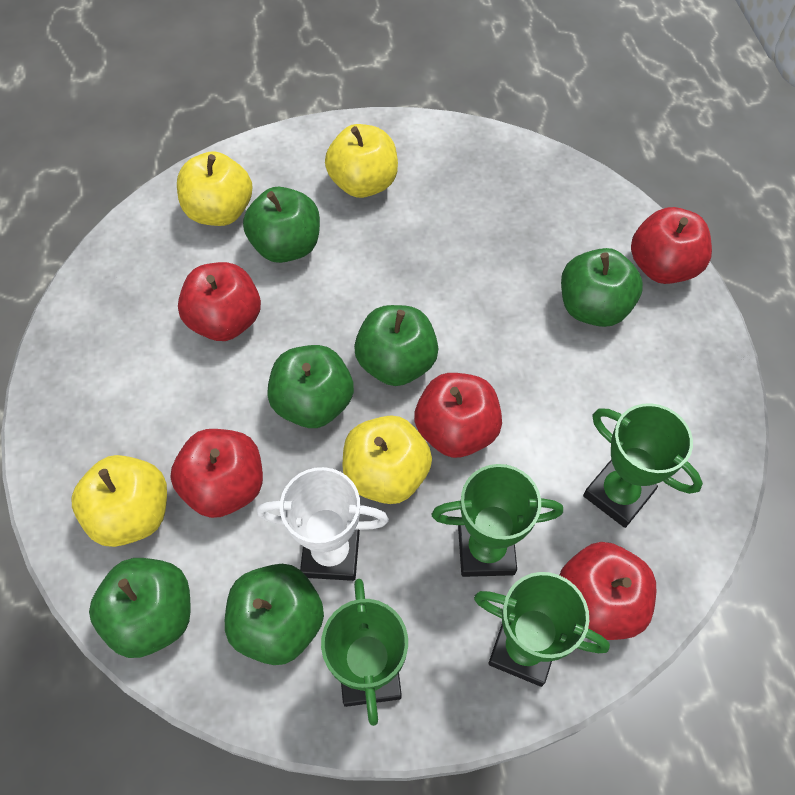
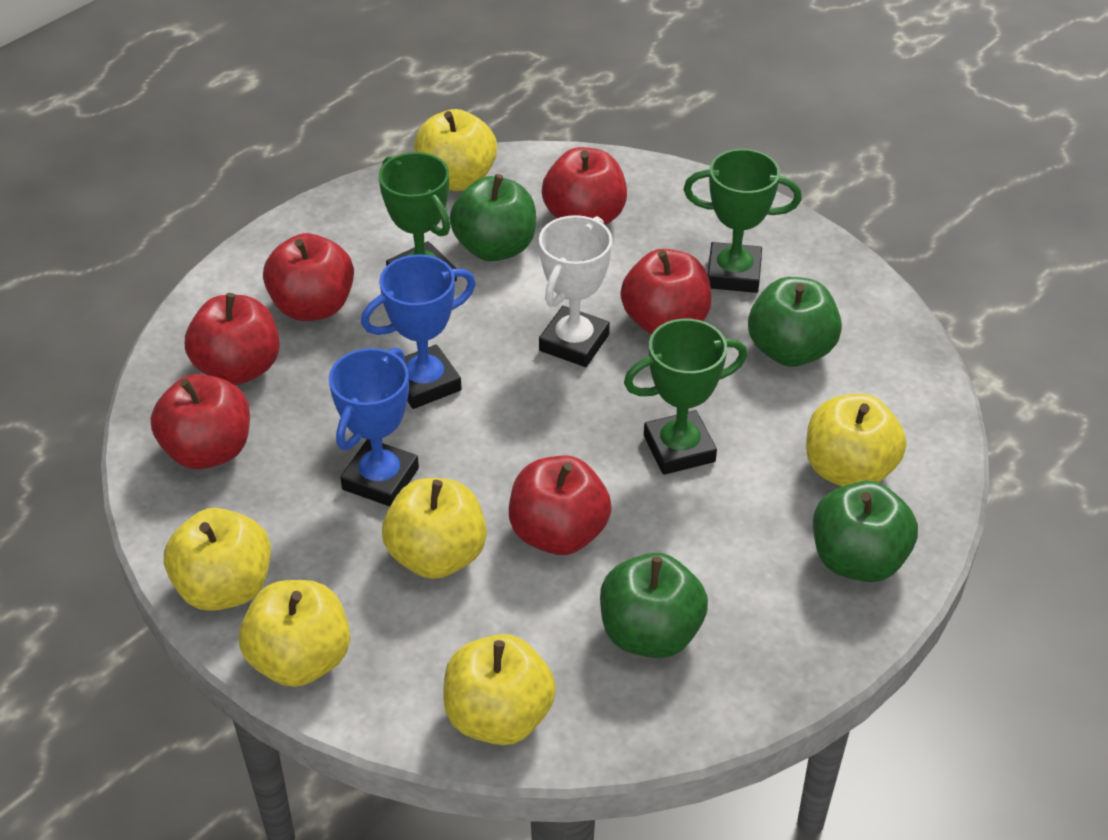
blue trophy: 0 -> 2
green apple: 6 -> 4
green trophy: 4 -> 3
red apple: 5 -> 6
yellow apple: 4 -> 6

